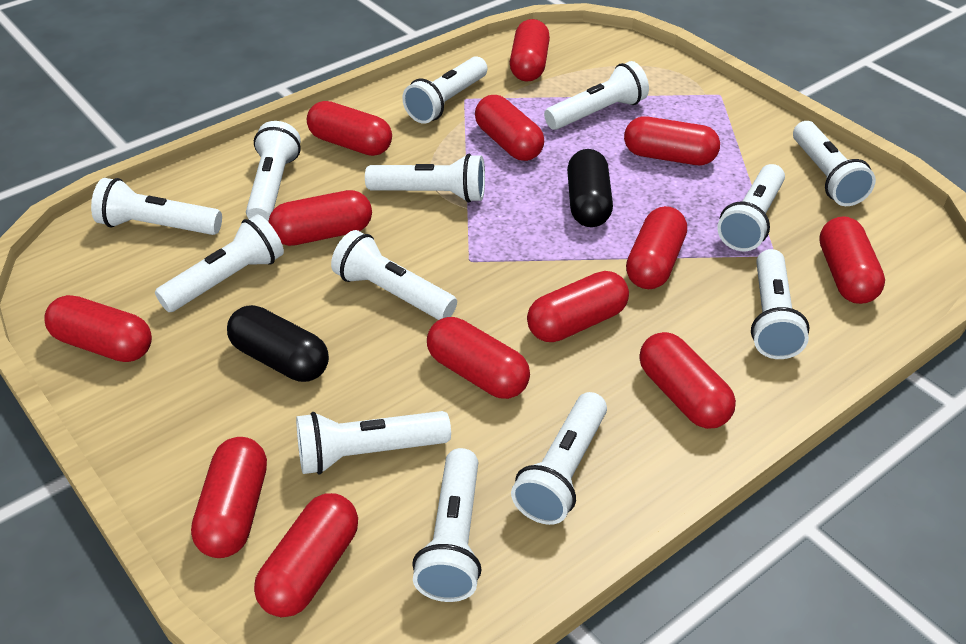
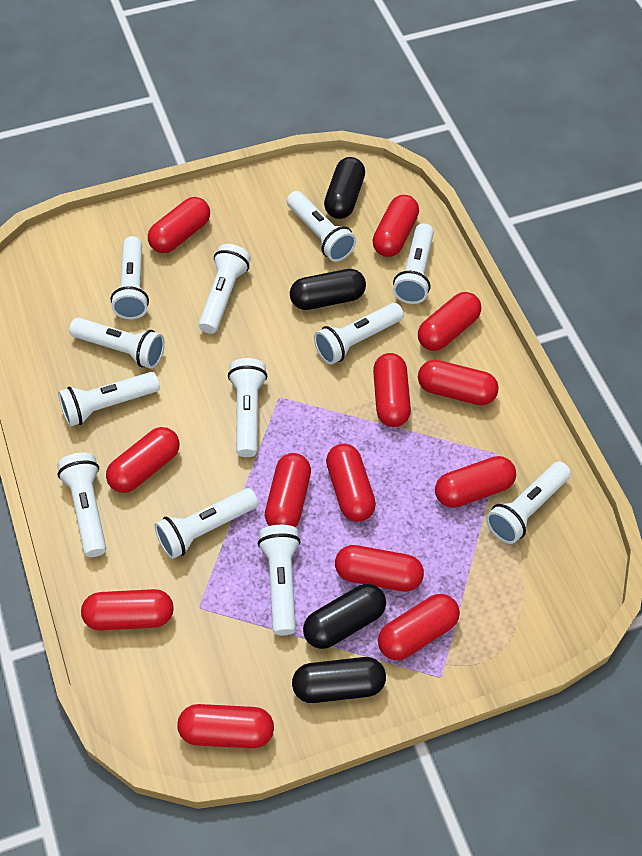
black capsule: 2 -> 4
white flashlight: 13 -> 12

